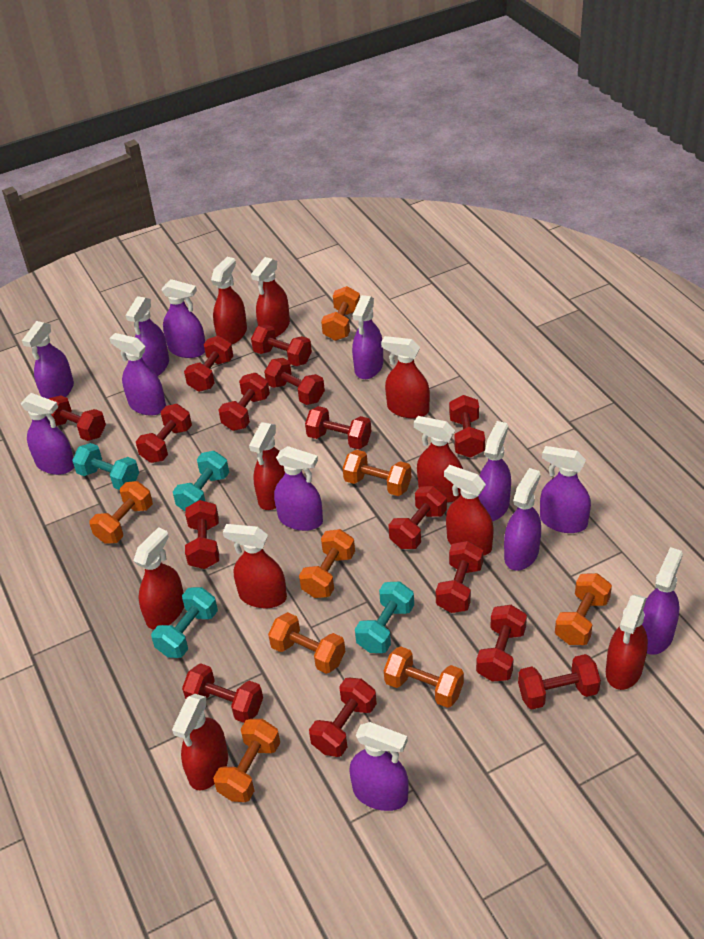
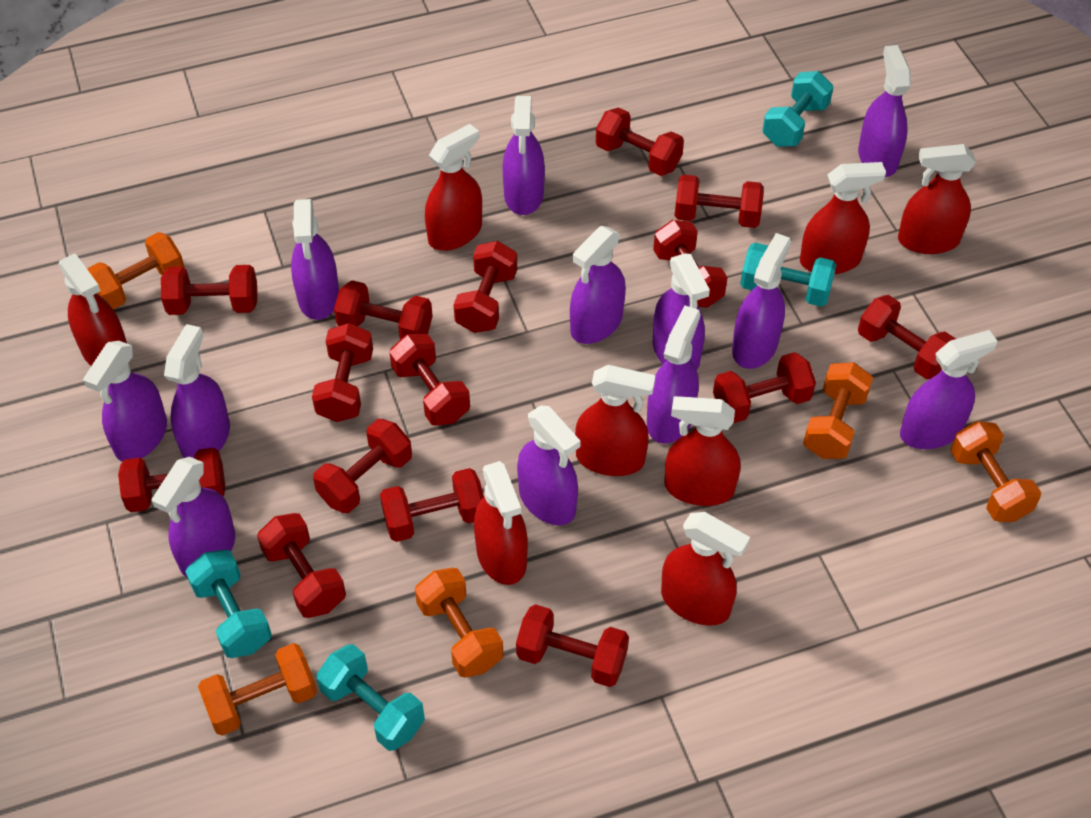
orange dumbbell: 8 -> 5
red spray bottle: 10 -> 8

